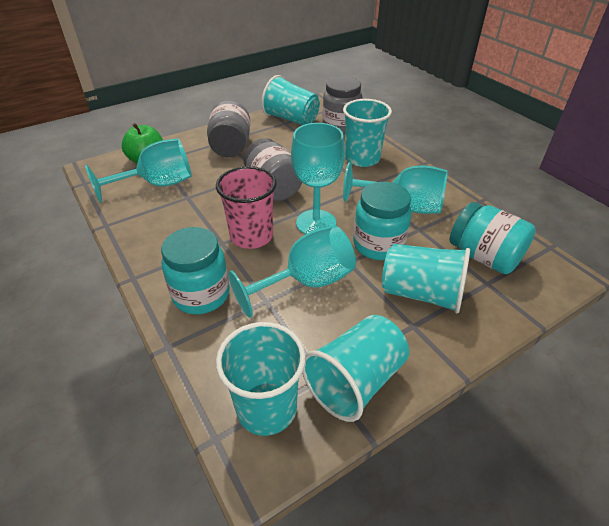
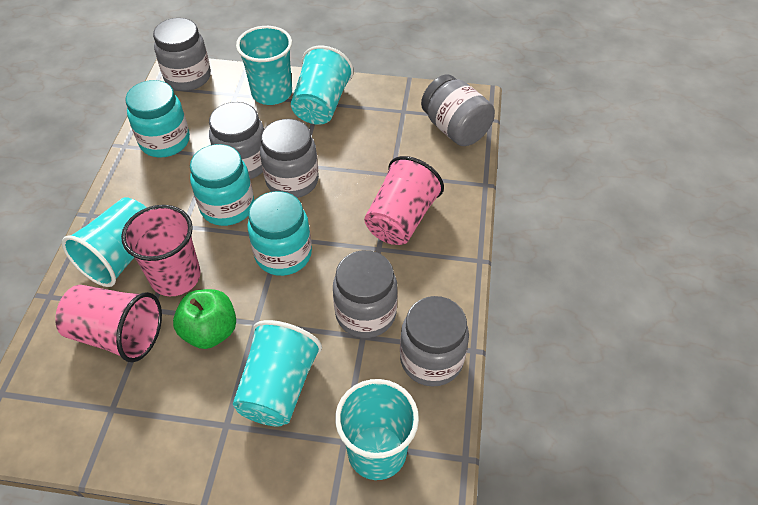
grey jar: 3 -> 6
pink cup: 1 -> 3
turquoise goblet: 4 -> 0

